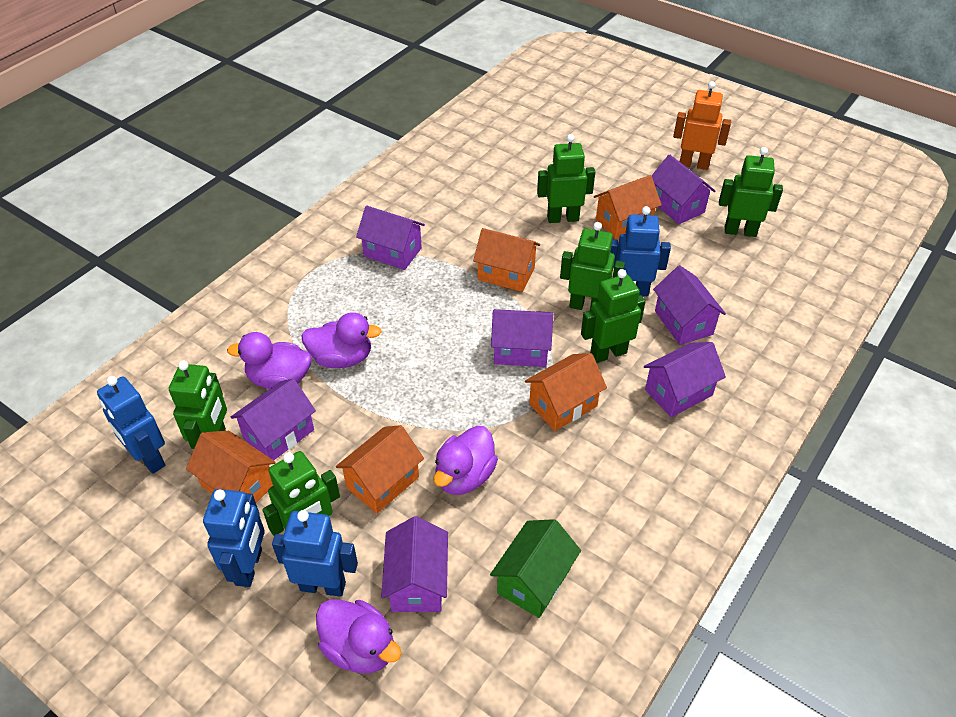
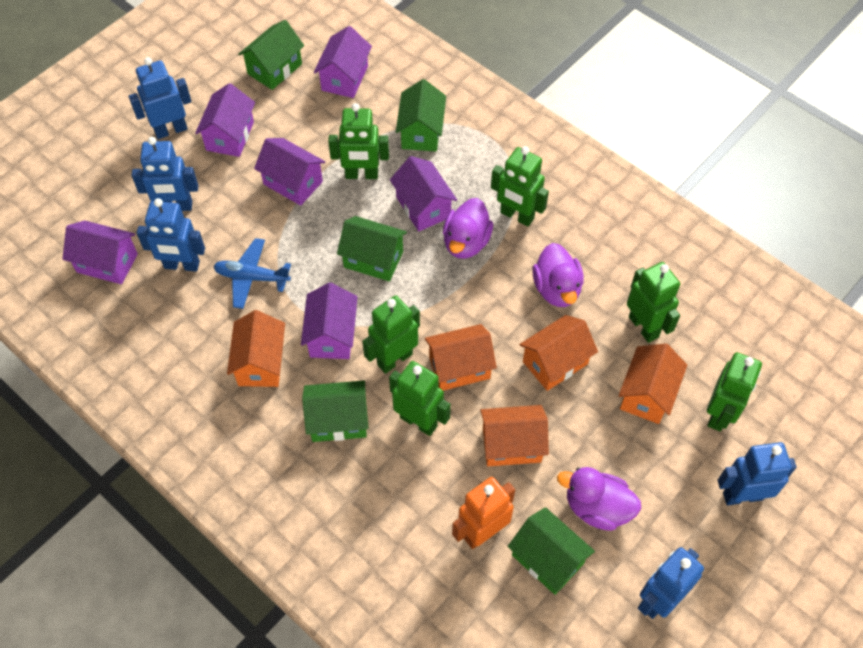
blue plane: 0 -> 1
blue robot: 4 -> 5
green house: 1 -> 5
purple duck: 4 -> 3
purple house: 7 -> 6

